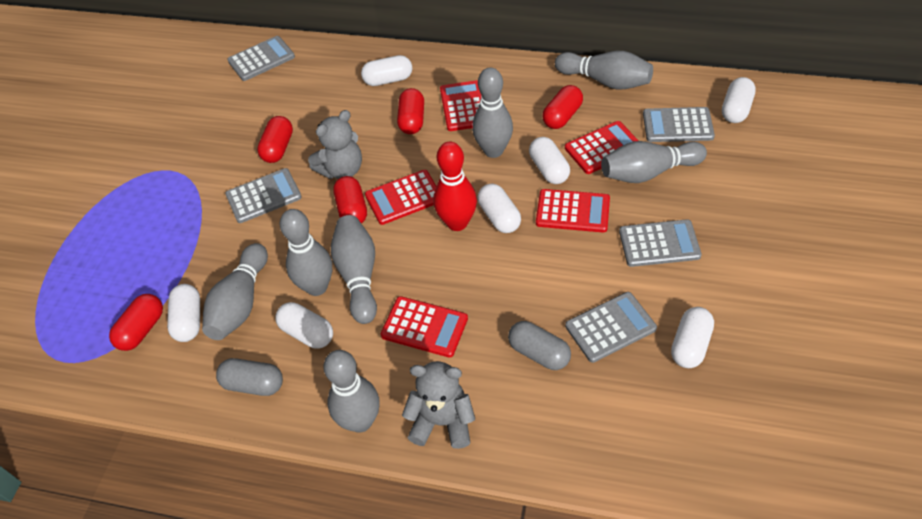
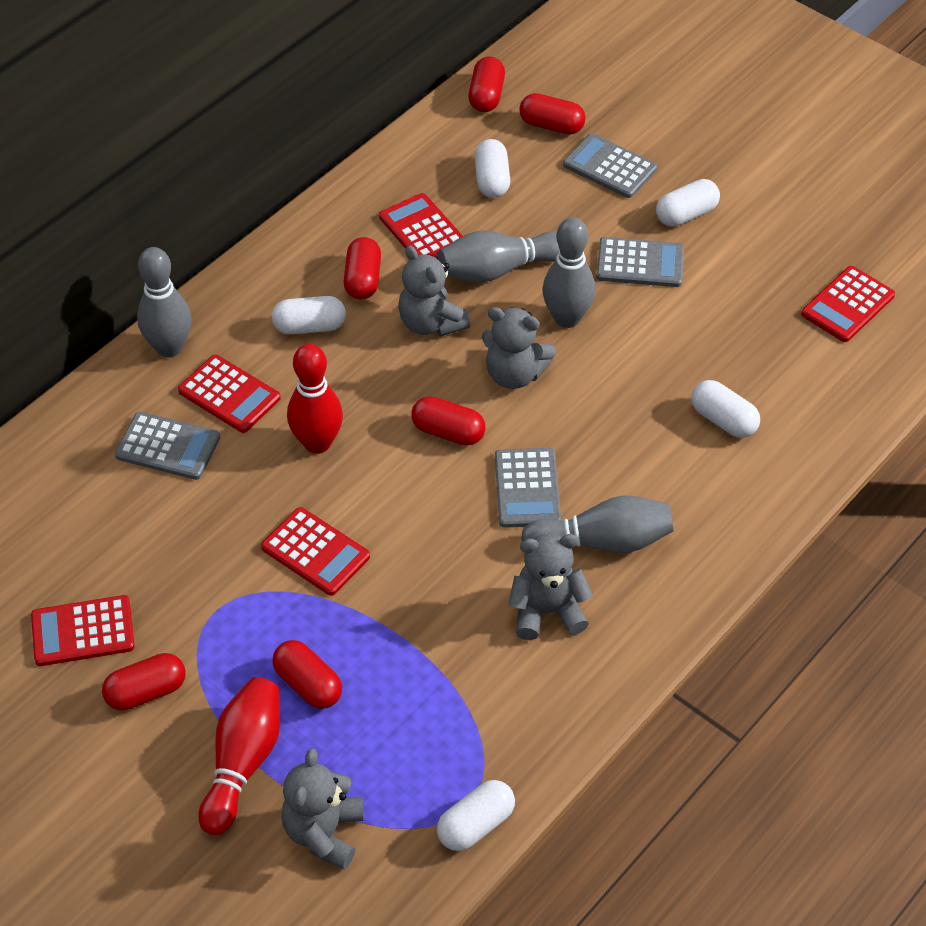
grey bowling pin: 7 -> 4
grey calculator: 5 -> 4
grey capsule: 2 -> 0
grey teddy bear: 2 -> 4
red bowling pin: 1 -> 2
red capsule: 5 -> 6
white capsule: 7 -> 5

